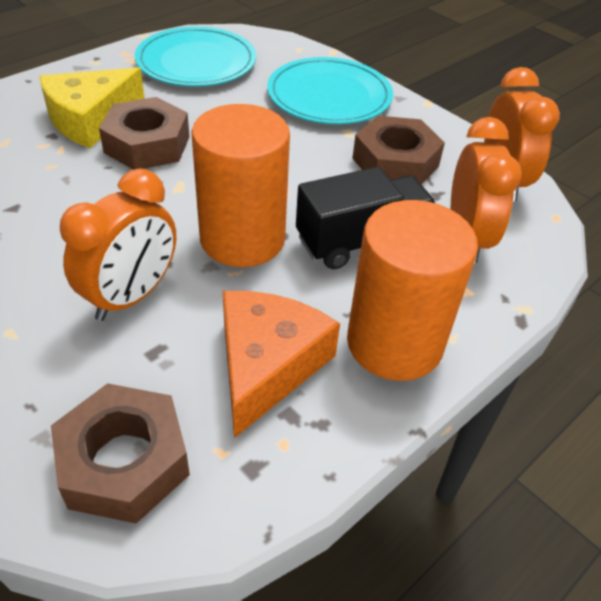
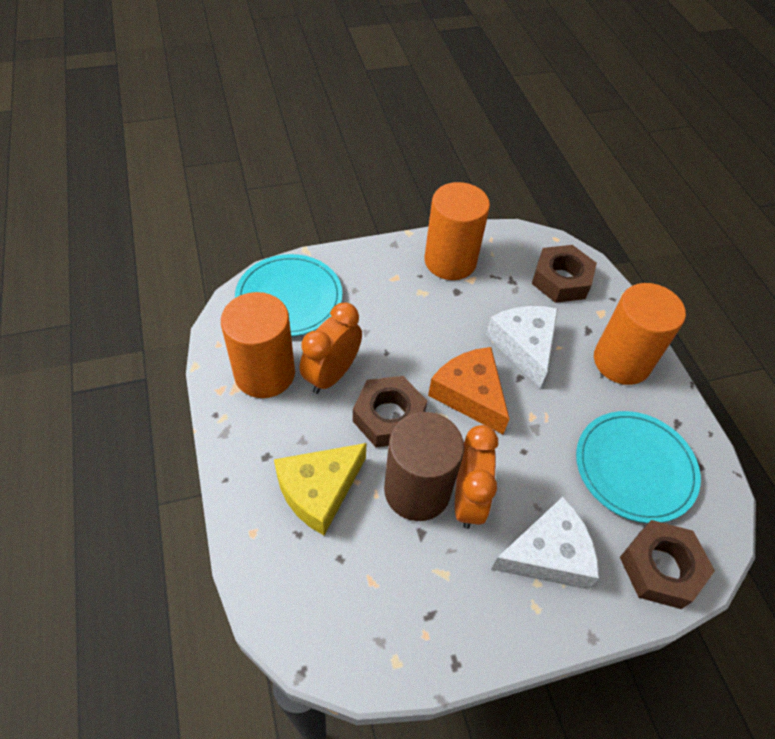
black truck: 1 -> 0
brown cylinder: 0 -> 1
orange clock: 3 -> 2
orange cylinder: 2 -> 3
white cheese: 0 -> 2

